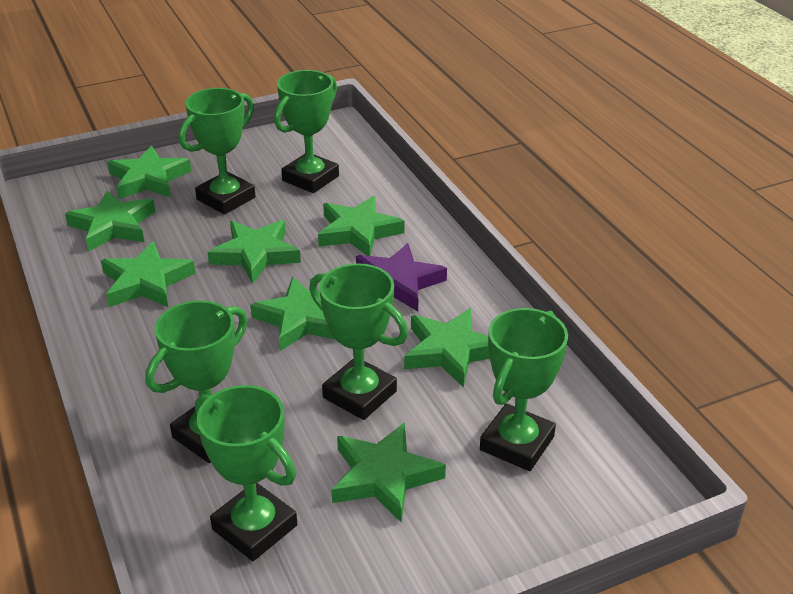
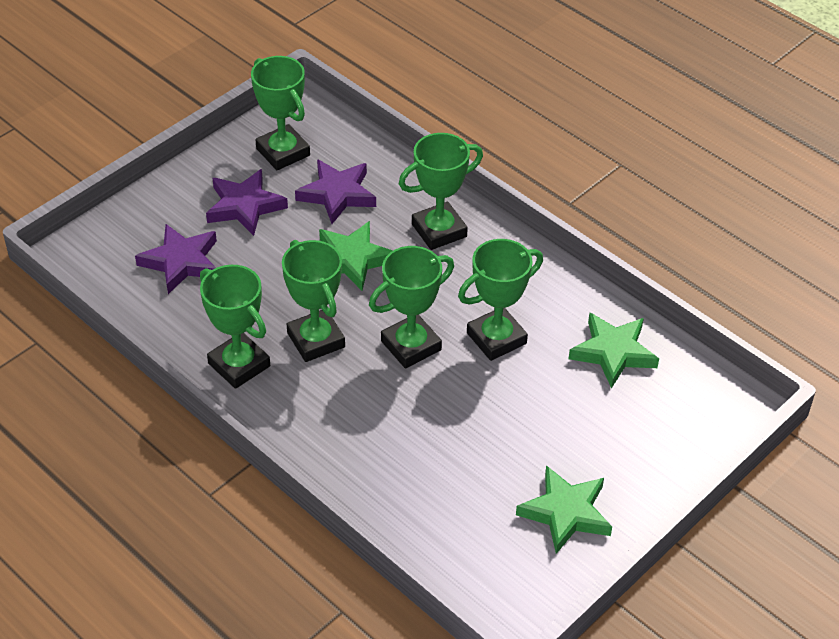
green star: 8 -> 3
purple star: 1 -> 3

